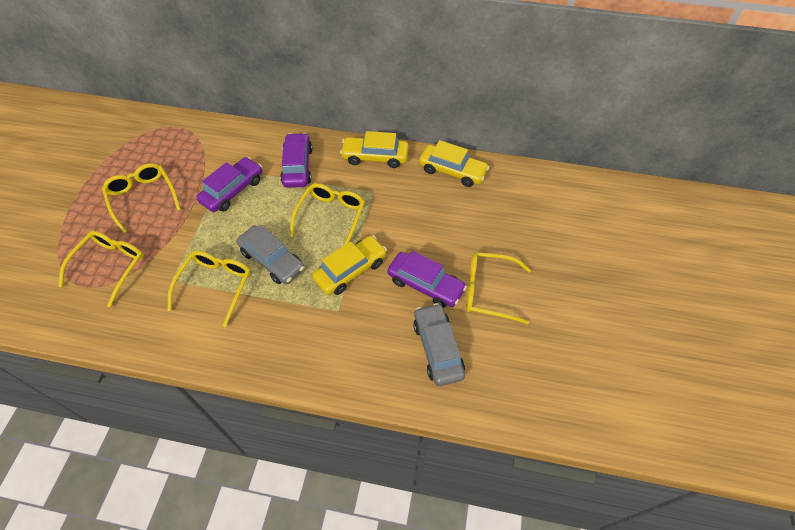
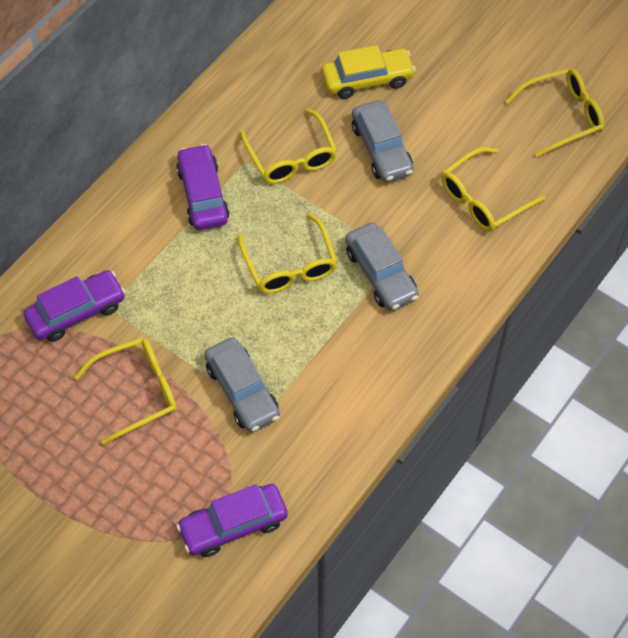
grey car: 2 -> 3
yellow car: 3 -> 1

